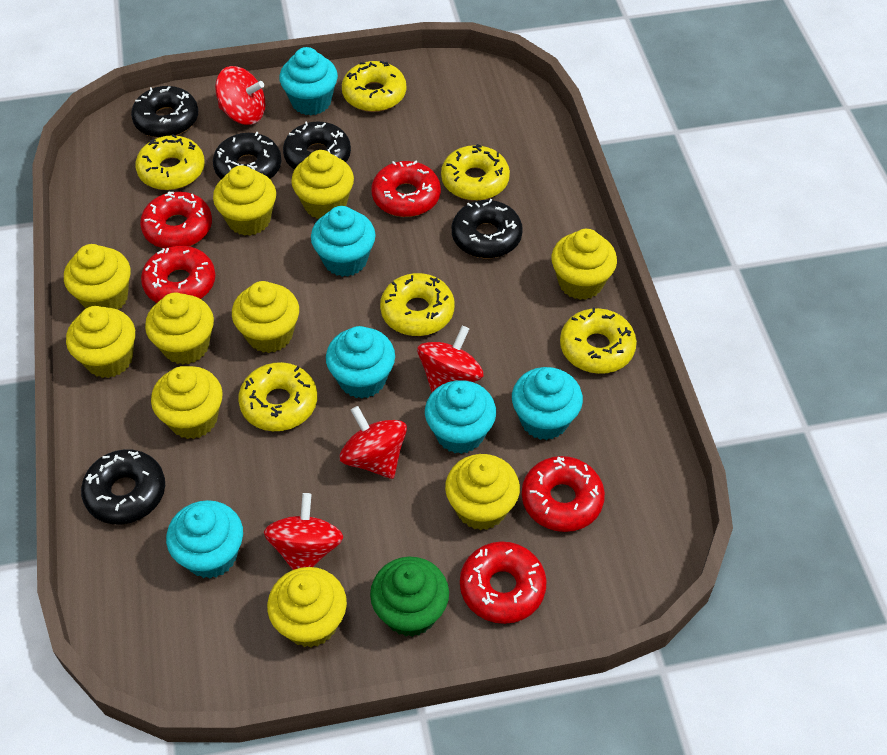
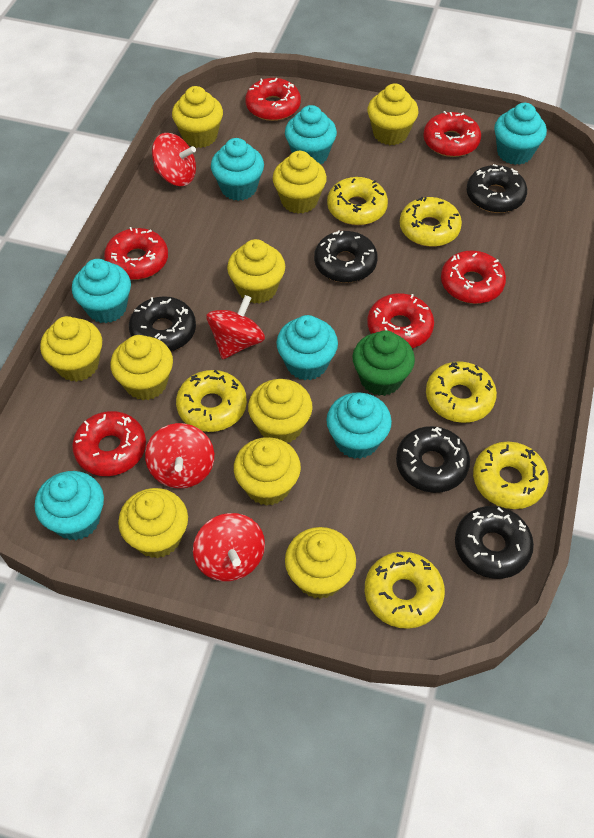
red donut: 5 -> 6
turquoise cupcake: 6 -> 7

